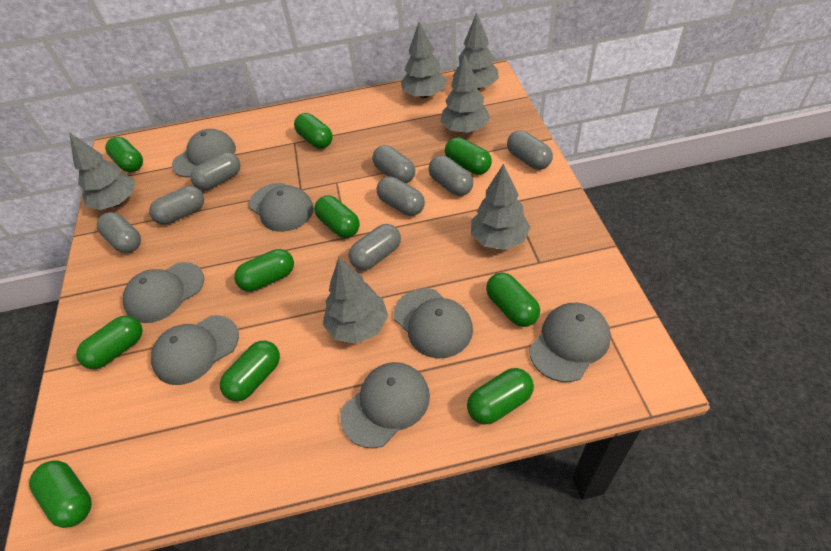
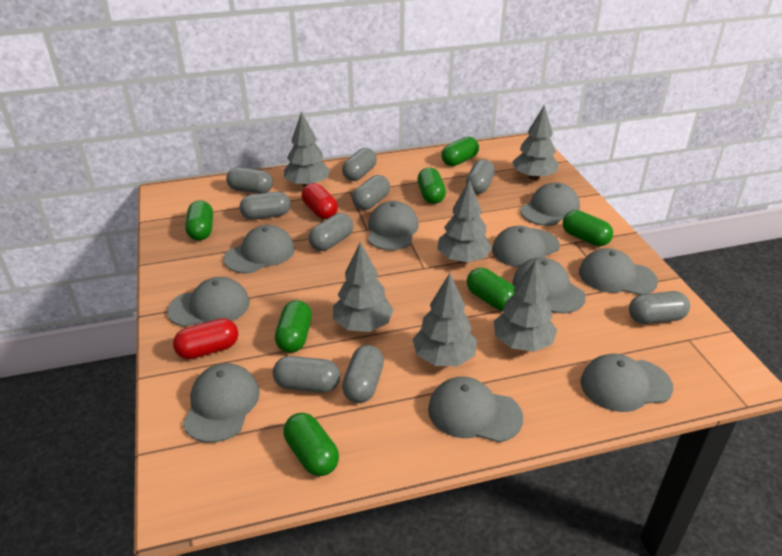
green capsule: 10 -> 7
grey cap: 7 -> 10
grey capsule: 8 -> 9
red capsule: 0 -> 2

